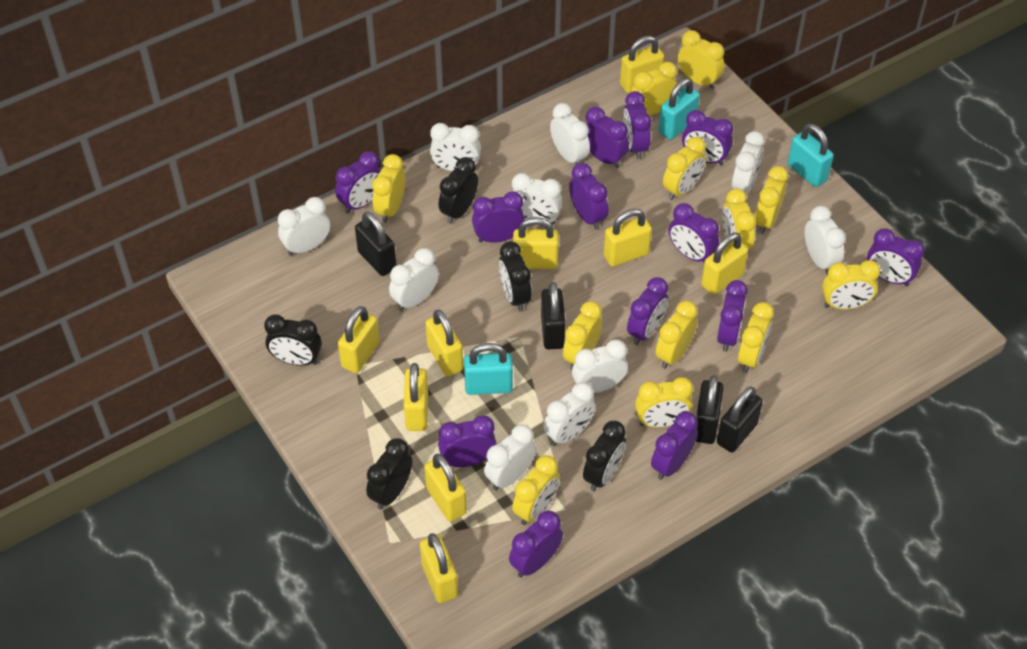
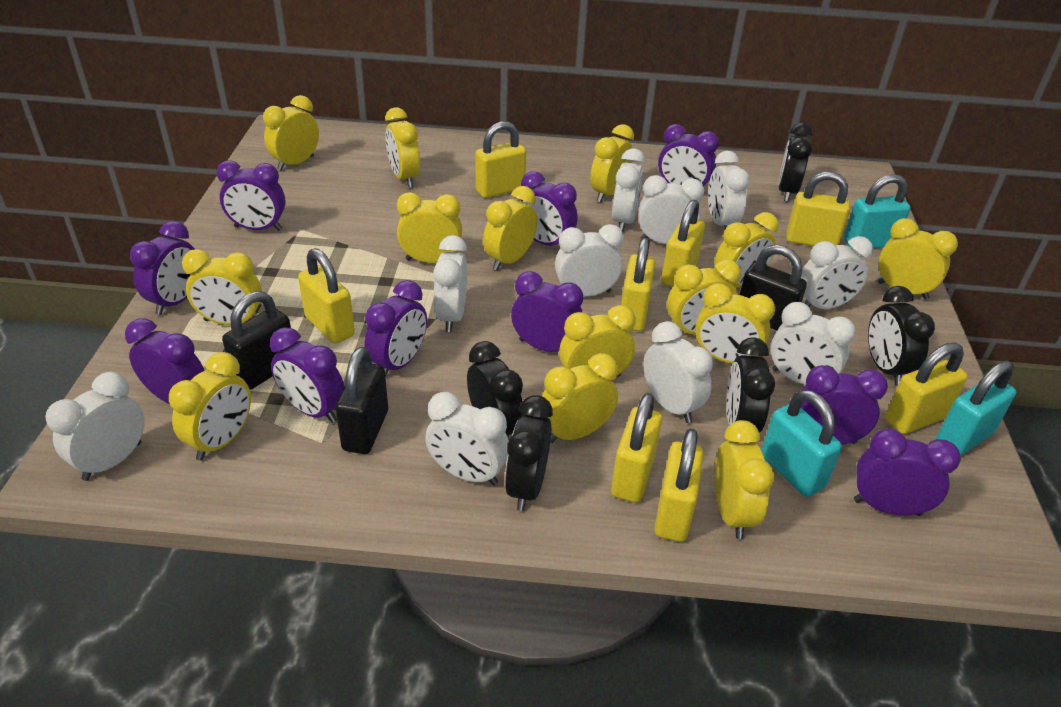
black padlock: 4 -> 3
purple clock: 13 -> 10
yellow clock: 12 -> 14
yellow padlock: 9 -> 8

